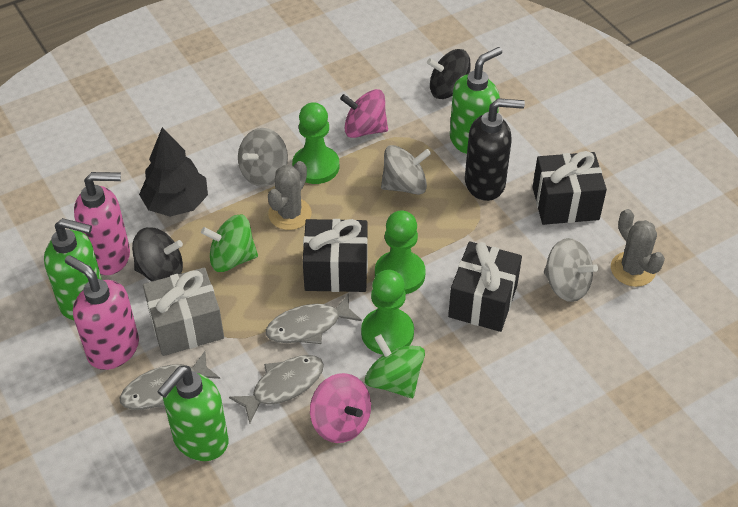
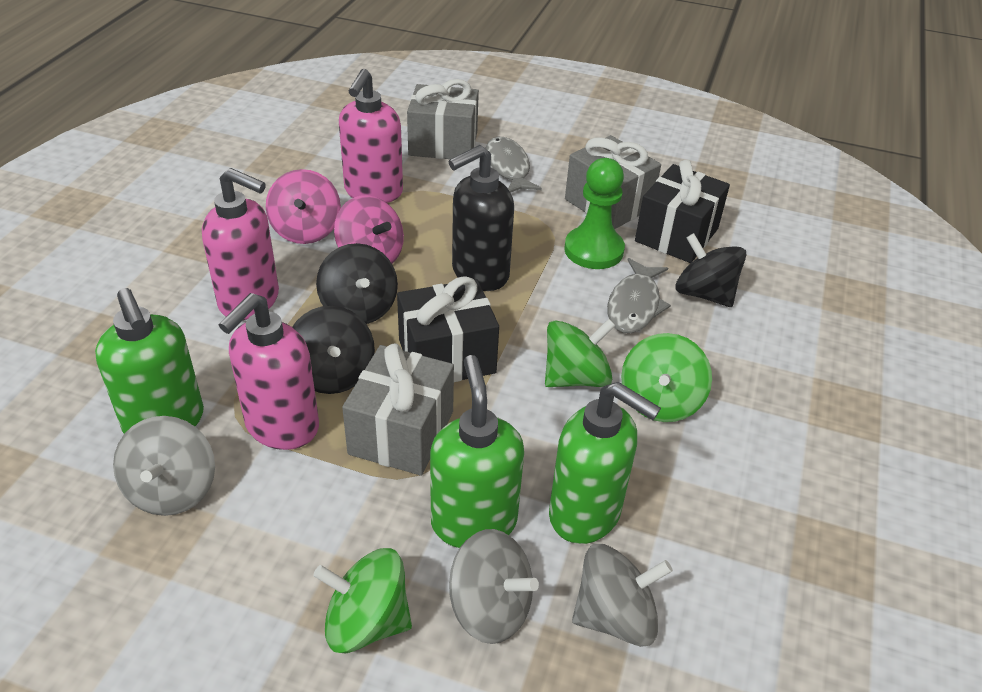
black gift: 3 -> 2
black spinning top: 2 -> 3
black tree: 1 -> 0
green pawn: 3 -> 1
green spinning top: 2 -> 3
grey cactus: 2 -> 0
grey fish: 3 -> 2
grey gift: 1 -> 3
pink soap dispenser: 2 -> 3

